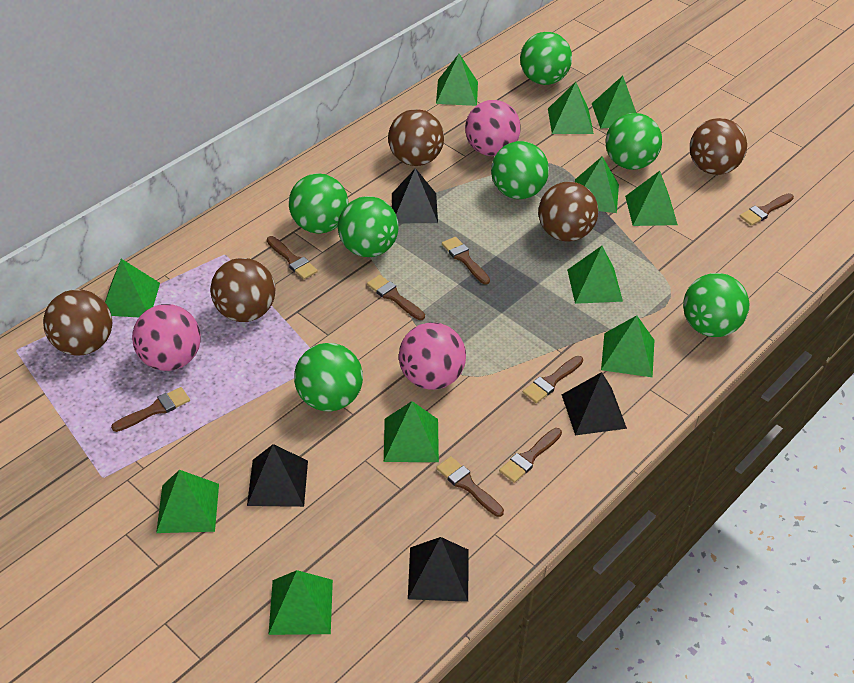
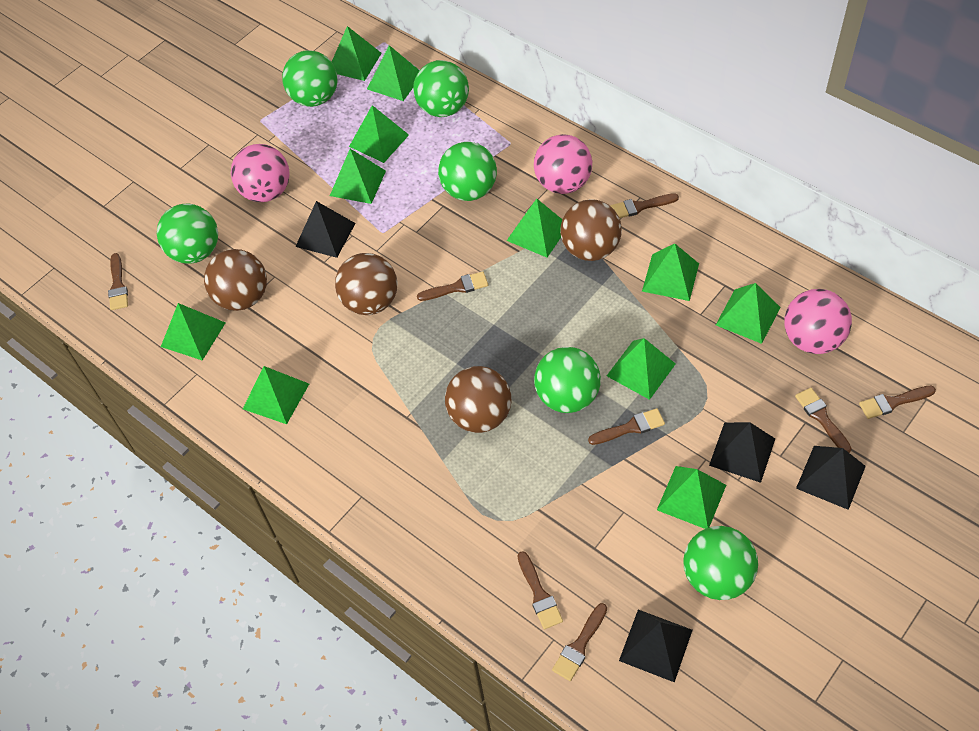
brown ball: 5 -> 4
green ball: 7 -> 6

